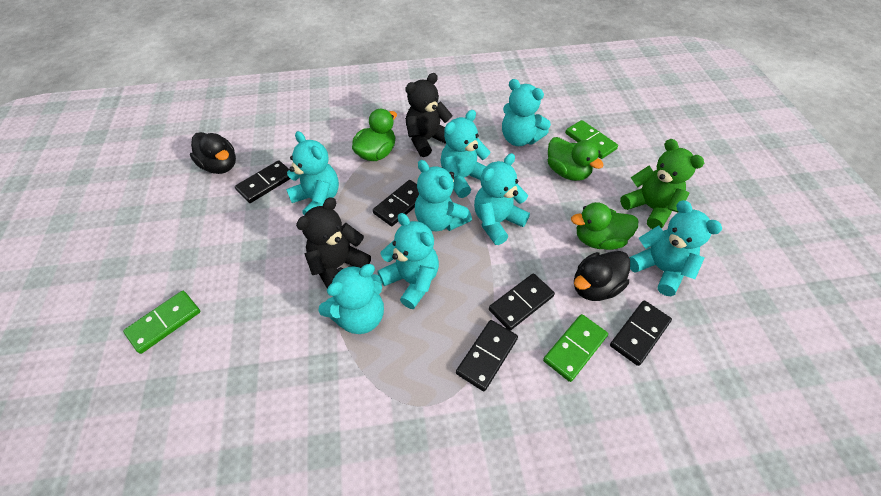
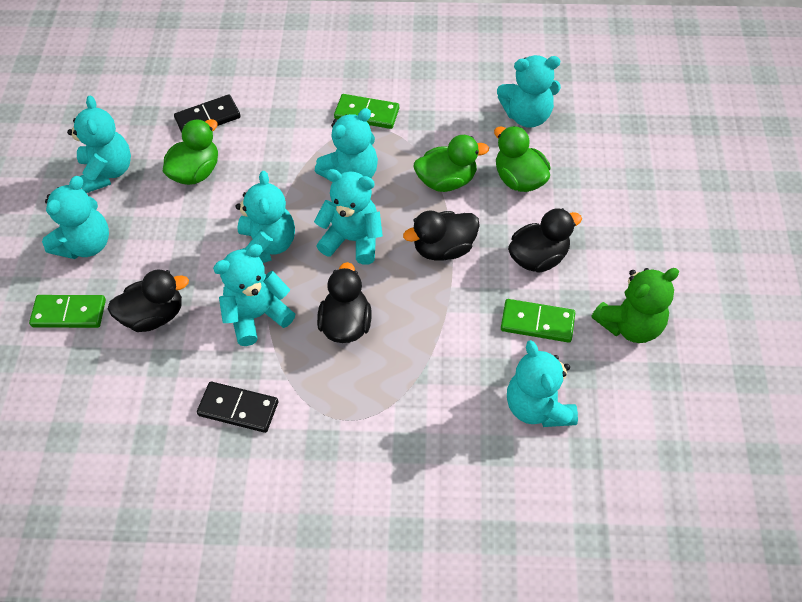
black domino: 5 -> 2
black duck: 2 -> 4
black teddy bear: 2 -> 0

